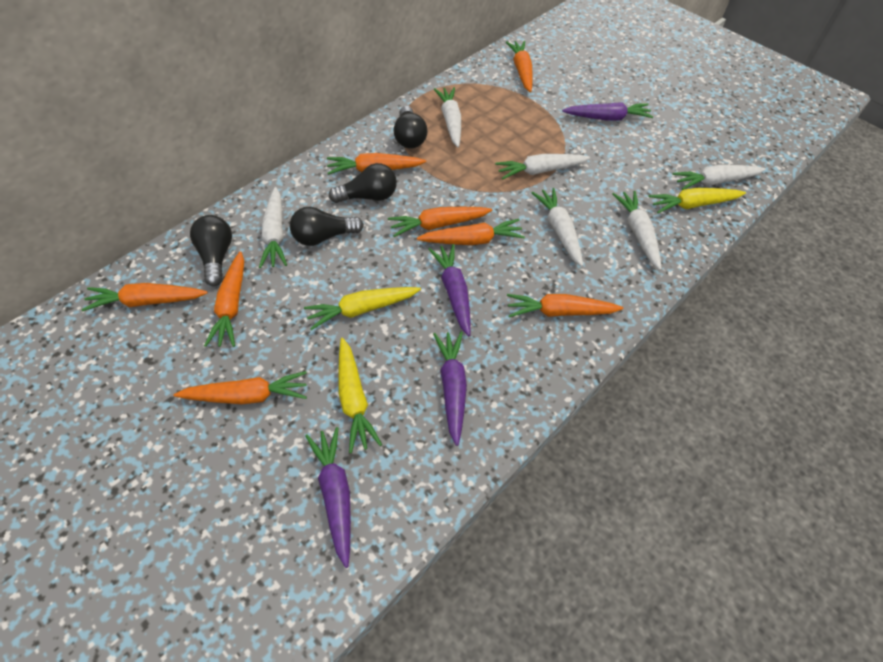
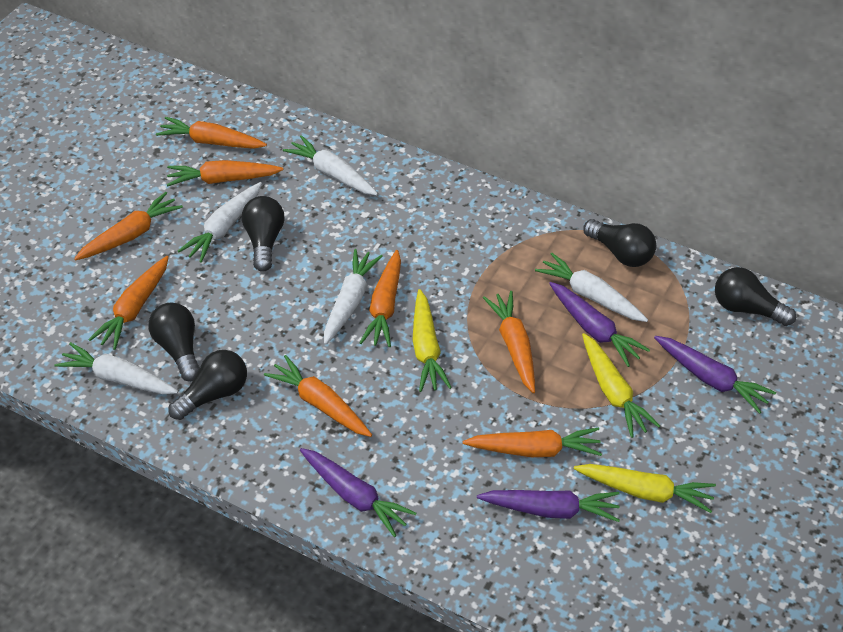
black light bulb: 4 -> 5
white carrot: 6 -> 5

